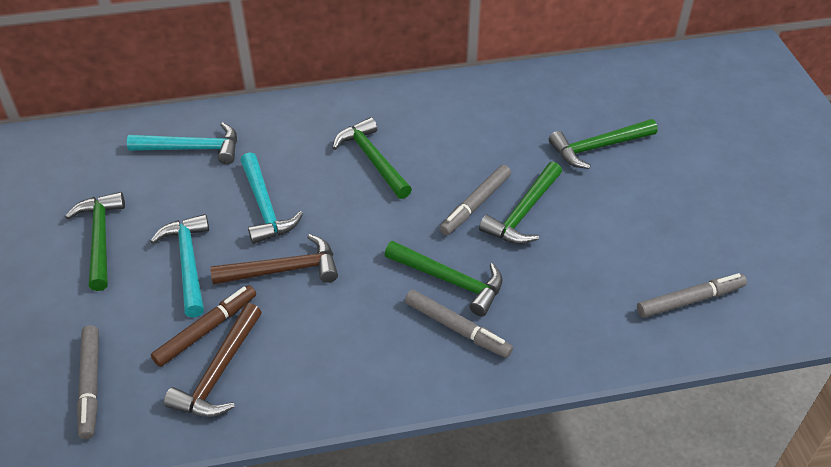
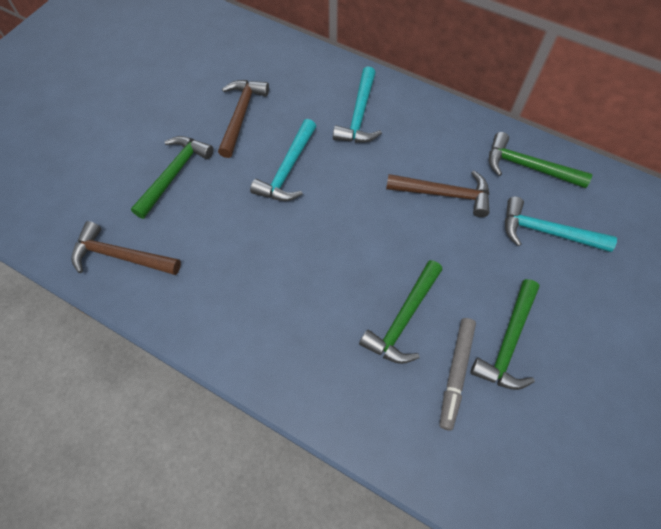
brown hammer: 2 -> 3
brown marker: 1 -> 0
green hammer: 5 -> 4
grey marker: 4 -> 1

